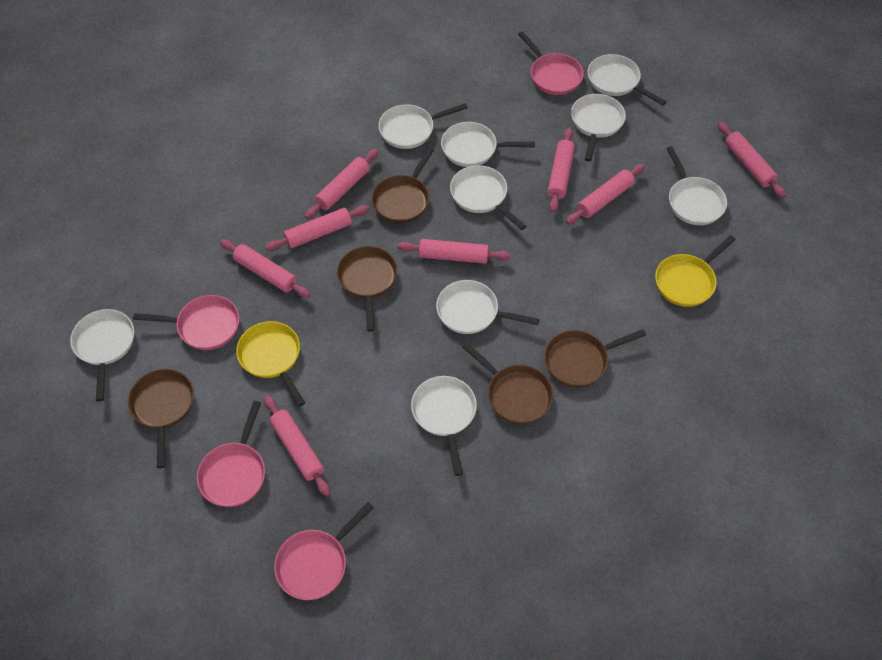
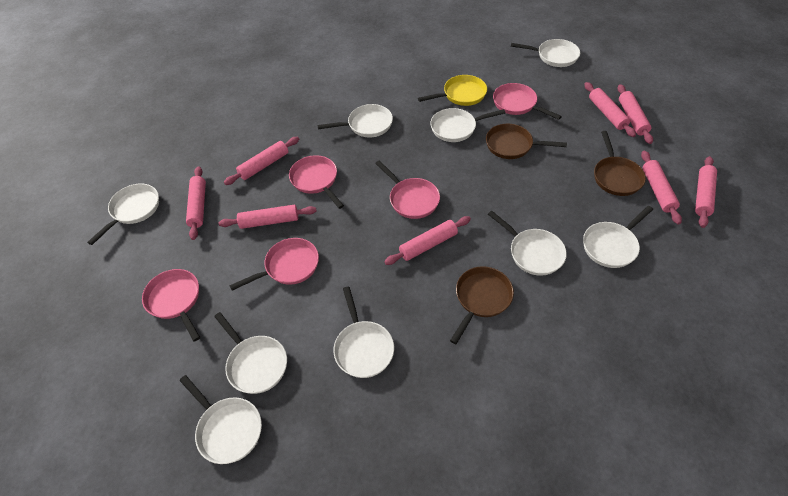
brown pan: 5 -> 3
pink pan: 4 -> 5
yellow pan: 2 -> 1

